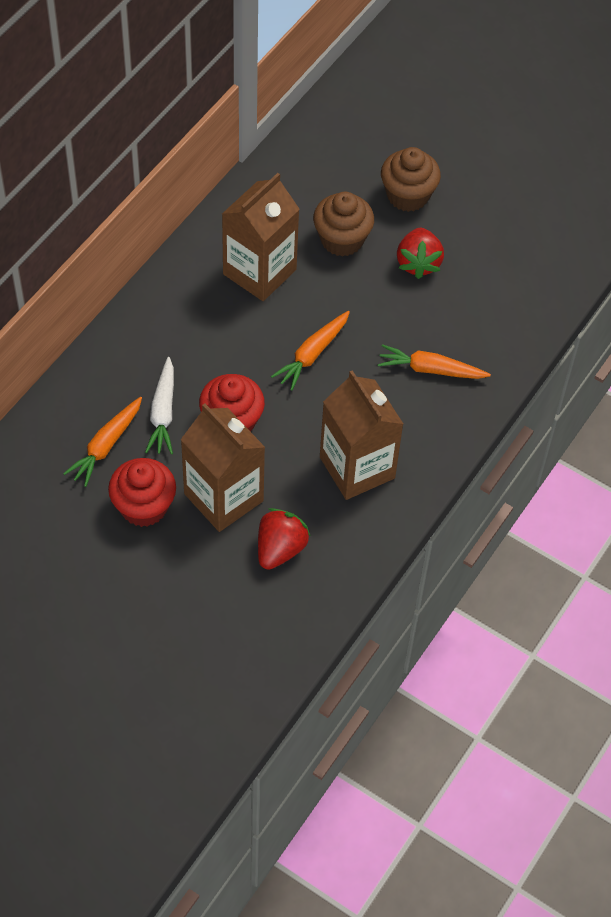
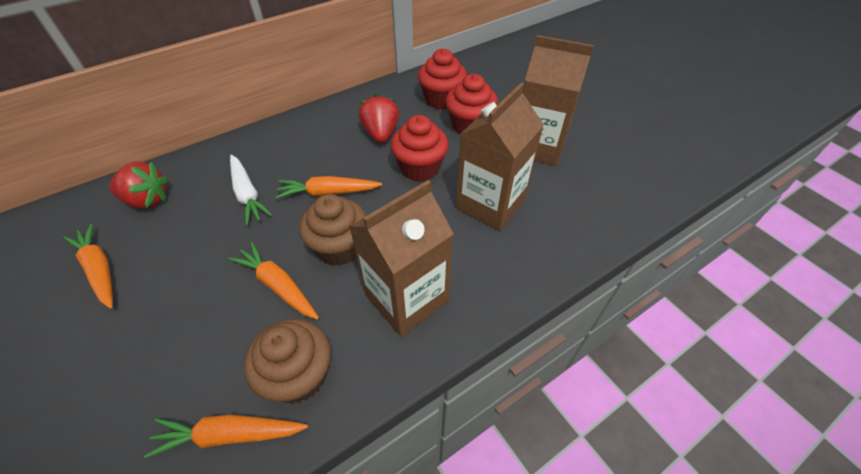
orange carrot: 3 -> 4
red cupcake: 2 -> 3

